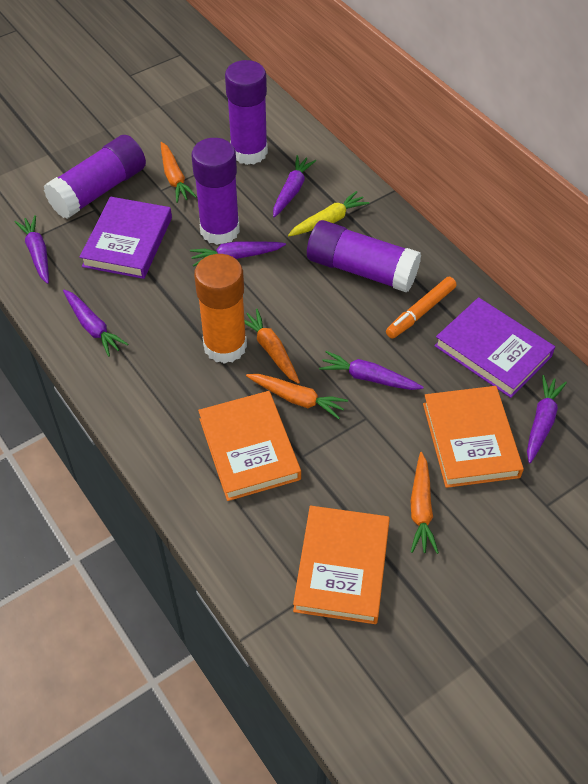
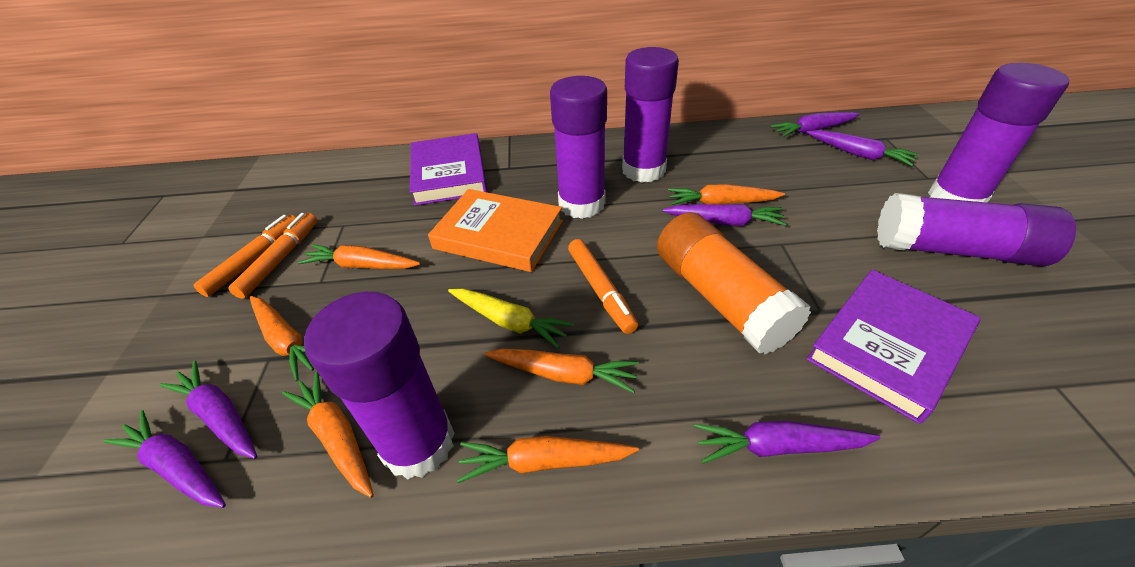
orange book: 3 -> 1
orange carrot: 4 -> 6
orange marker: 1 -> 3
purple glue stick: 4 -> 5

